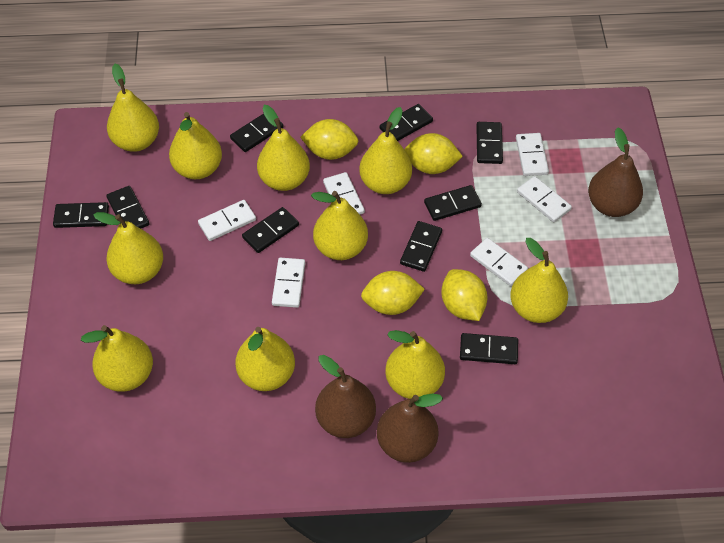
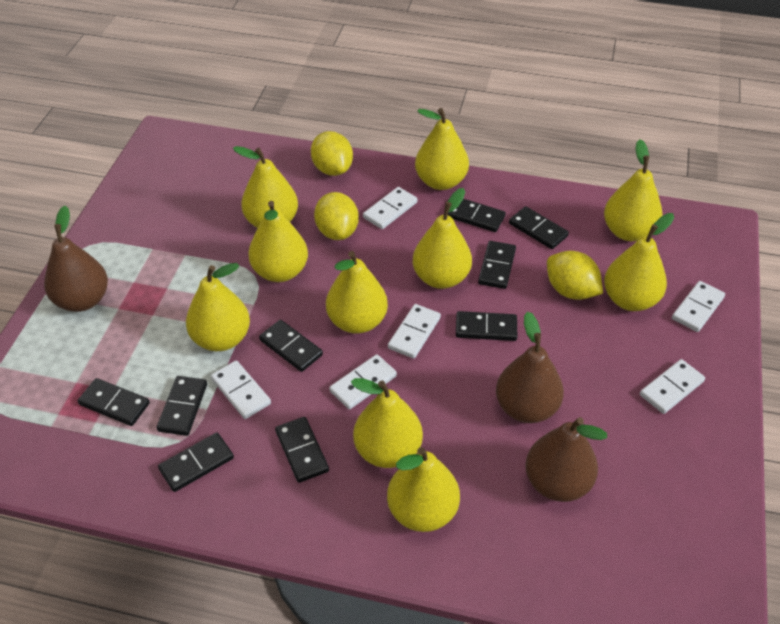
yellow lemon: 4 -> 3

